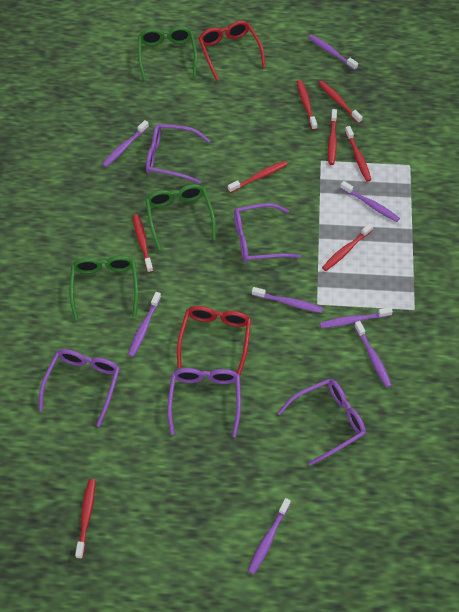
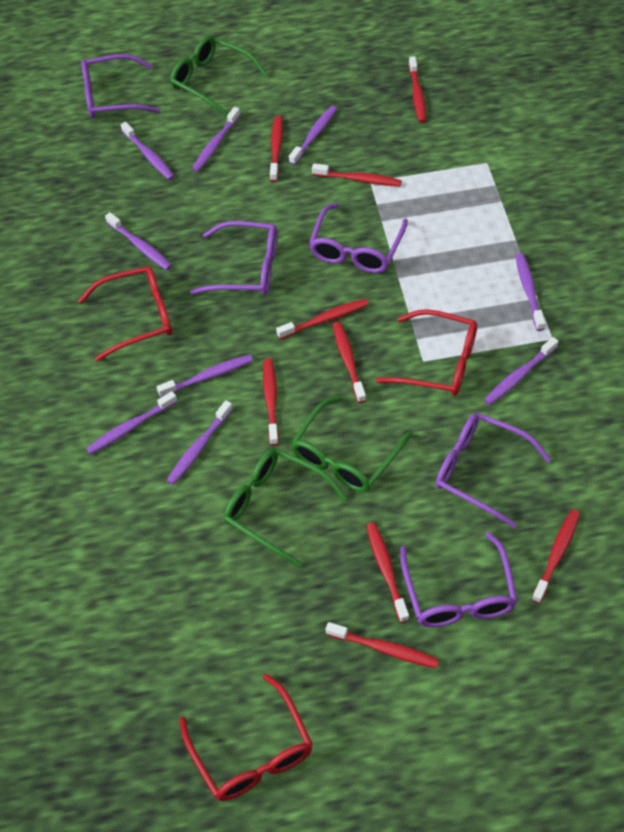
purple toothbrush: 8 -> 9
red glasses: 2 -> 3
red toothbrush: 8 -> 9

